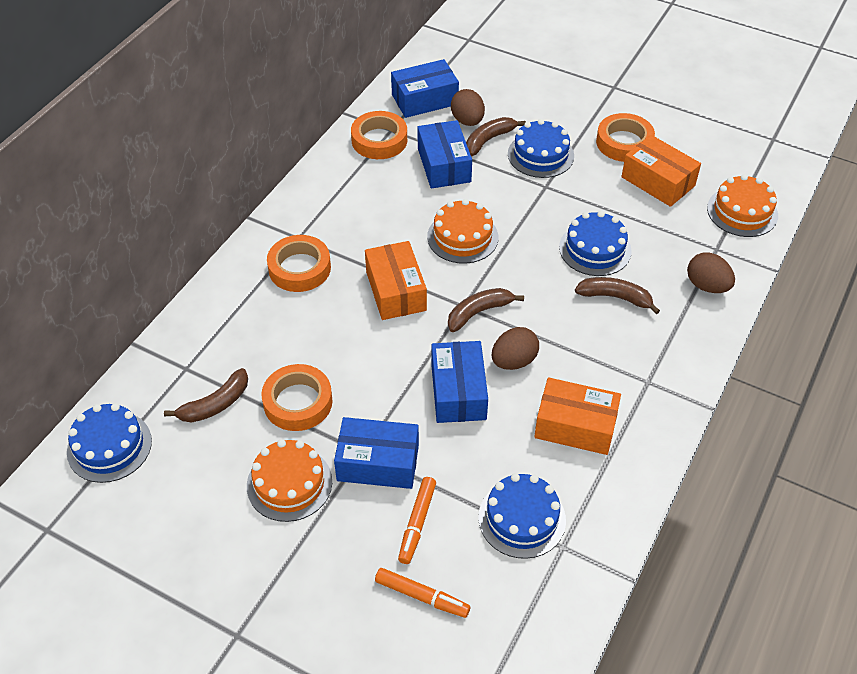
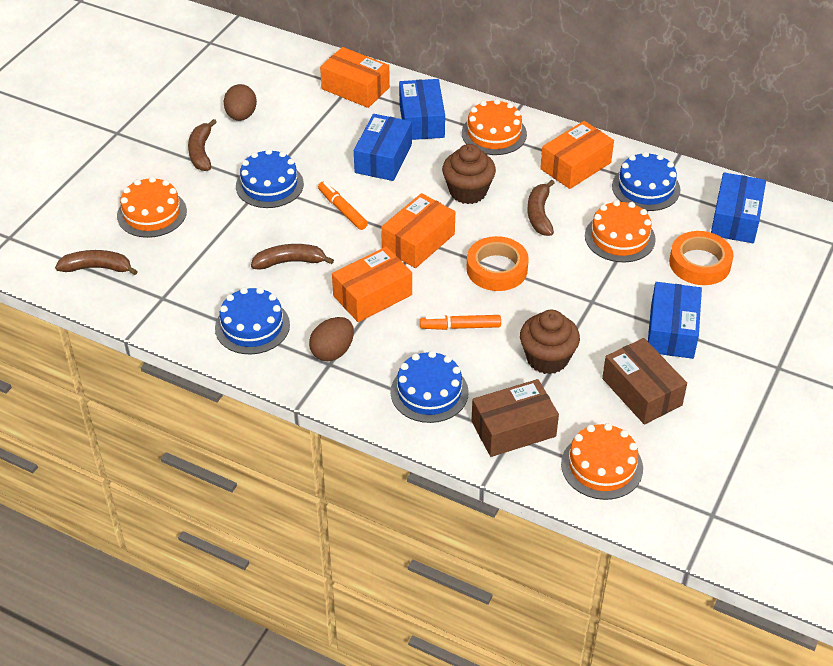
brown box: 0 -> 2
brown cupcake: 0 -> 2
brown egg: 3 -> 2
orange box: 3 -> 4
orange cake: 3 -> 4
orange tape: 4 -> 2

